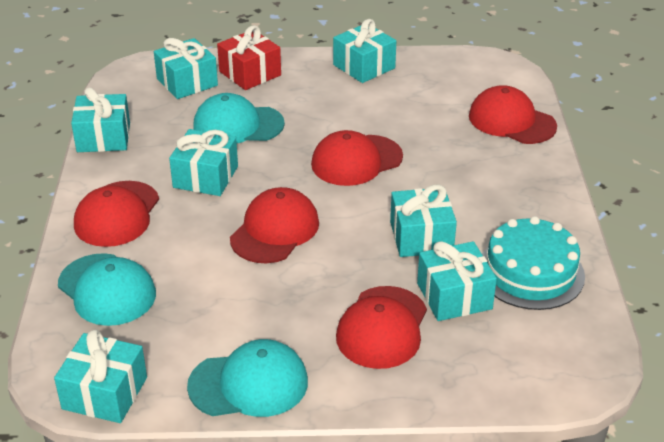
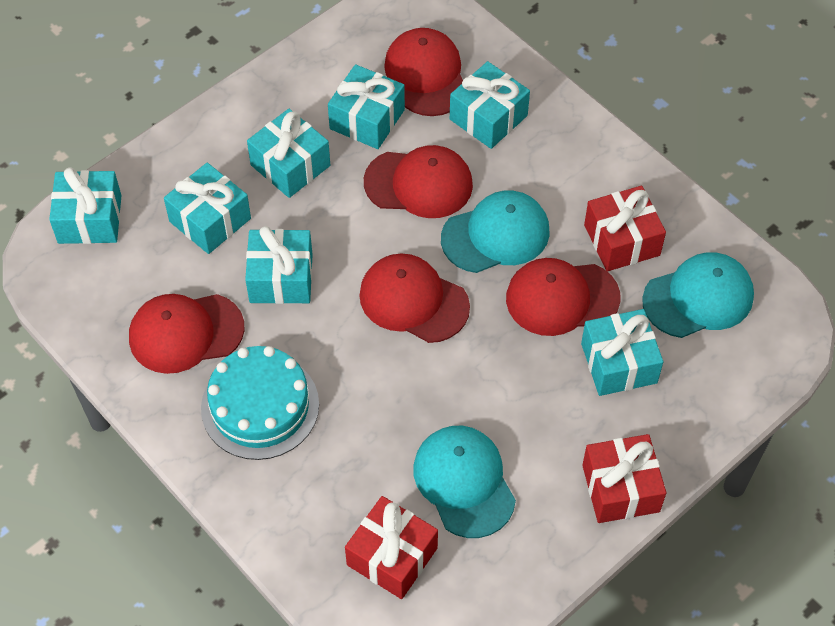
red gift: 1 -> 3

